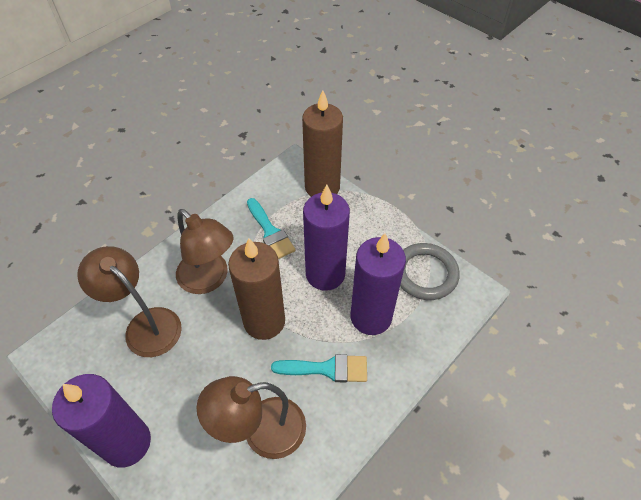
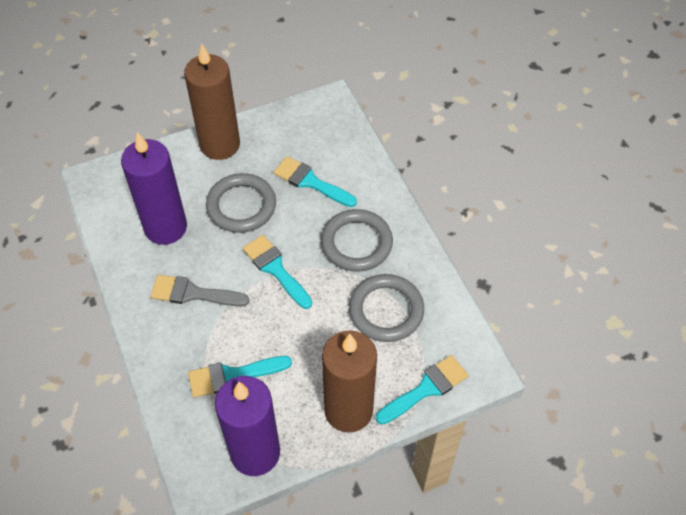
brown lamp: 3 -> 0
grey brush: 0 -> 1
grey ring: 1 -> 3
purple candle: 3 -> 2
turquoise brush: 2 -> 4

